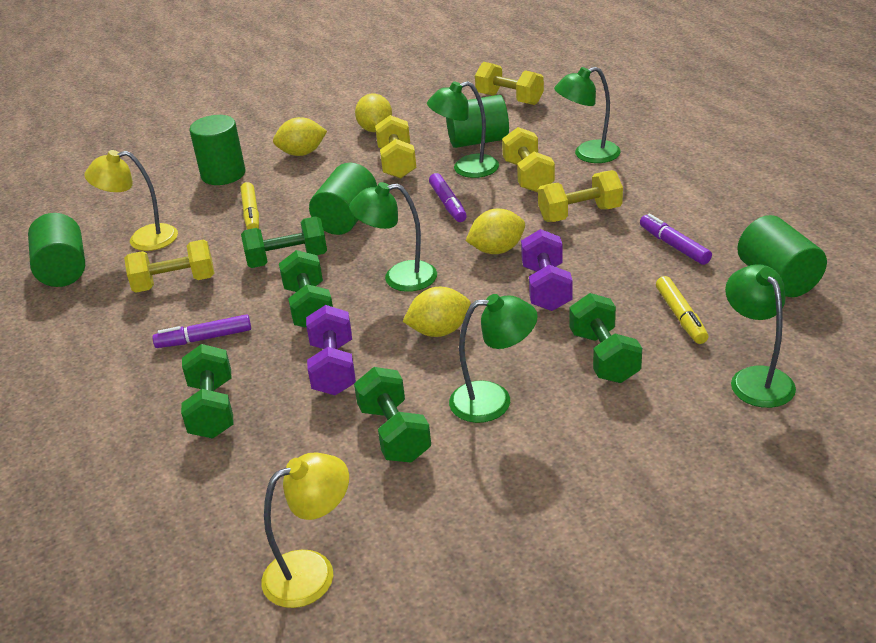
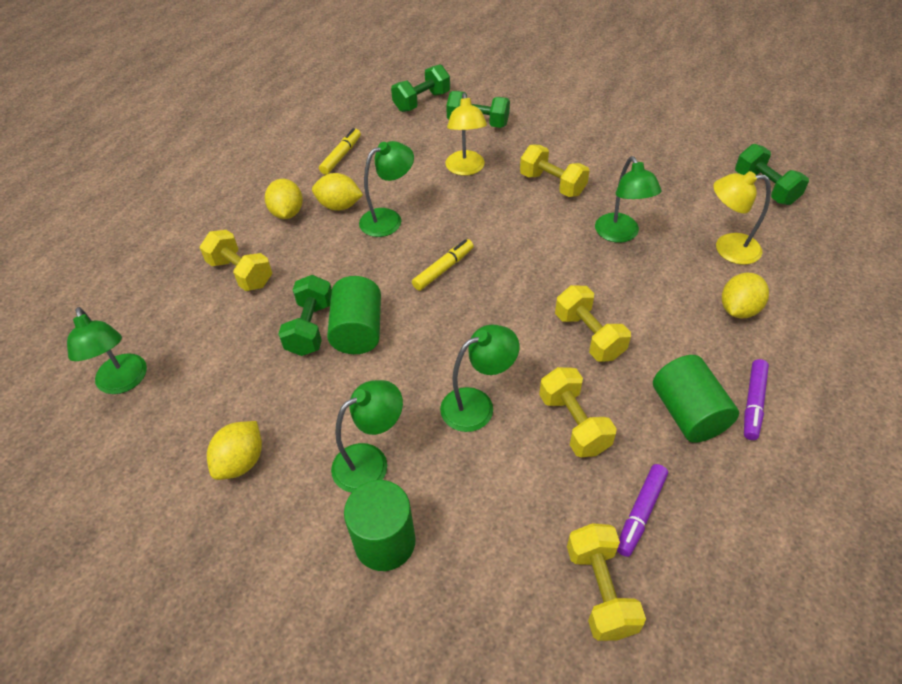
green cylinder: 5 -> 3
green dumbbell: 5 -> 4
purple dumbbell: 2 -> 0
purple marker: 3 -> 2

